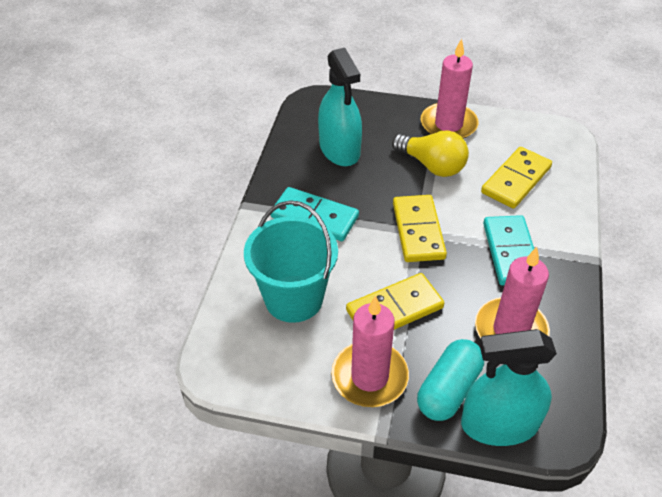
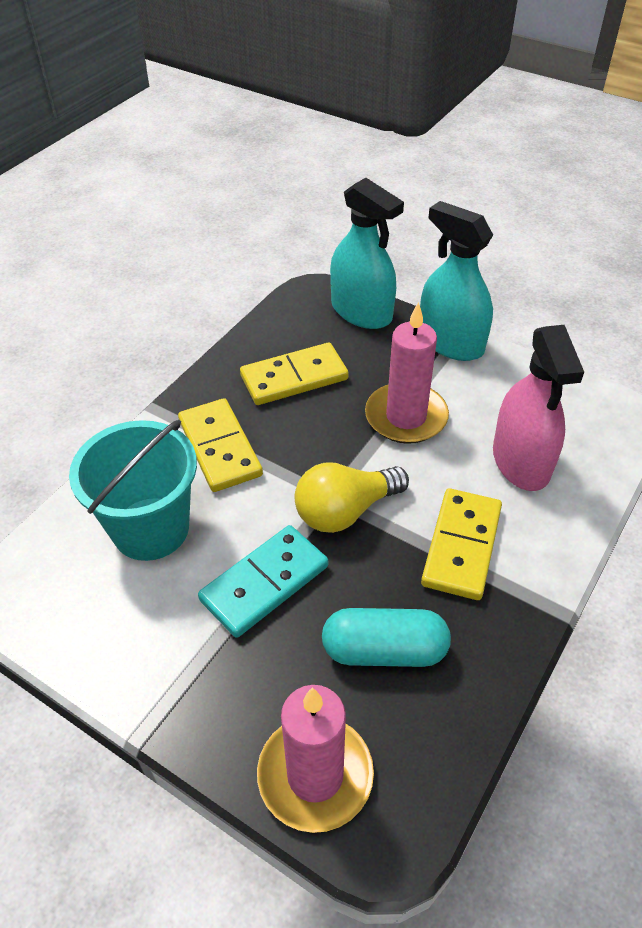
pink candle: 3 -> 2
pink spray bottle: 0 -> 1
turquoise domino: 2 -> 1

